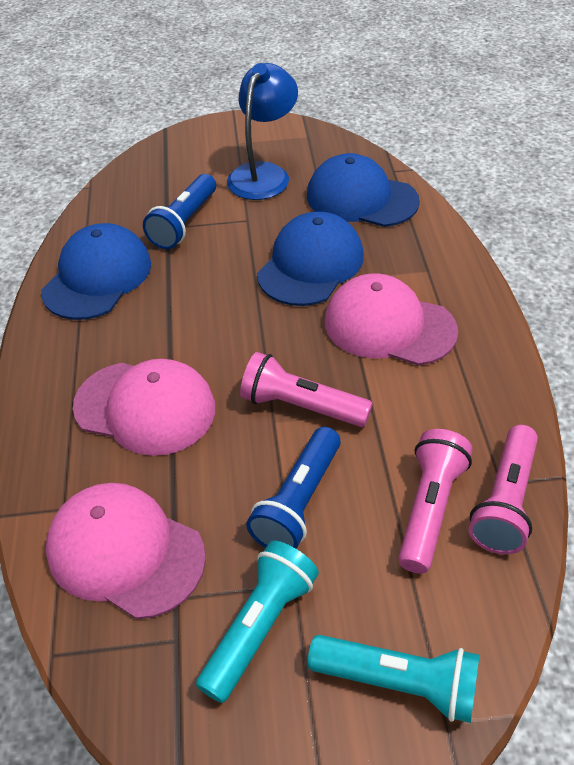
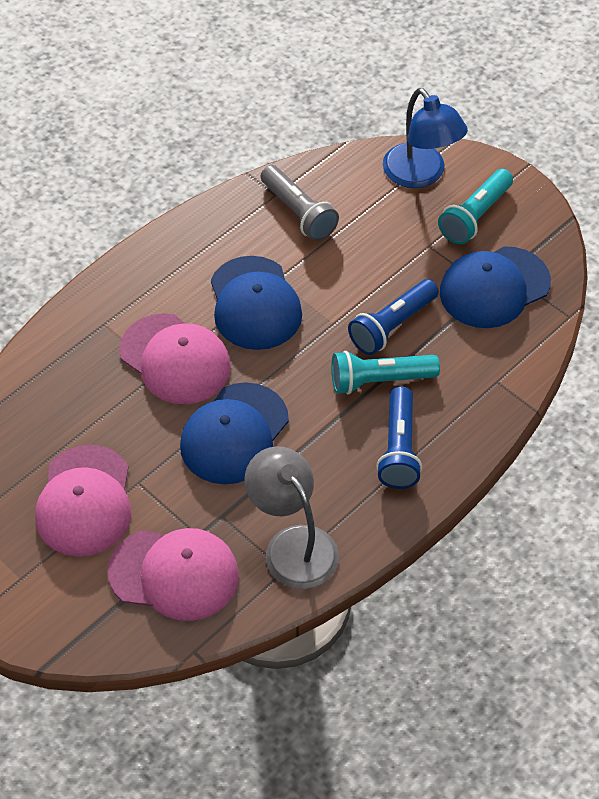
grey flashlight: 0 -> 1
grey lamp: 0 -> 1
pink flashlight: 3 -> 0

